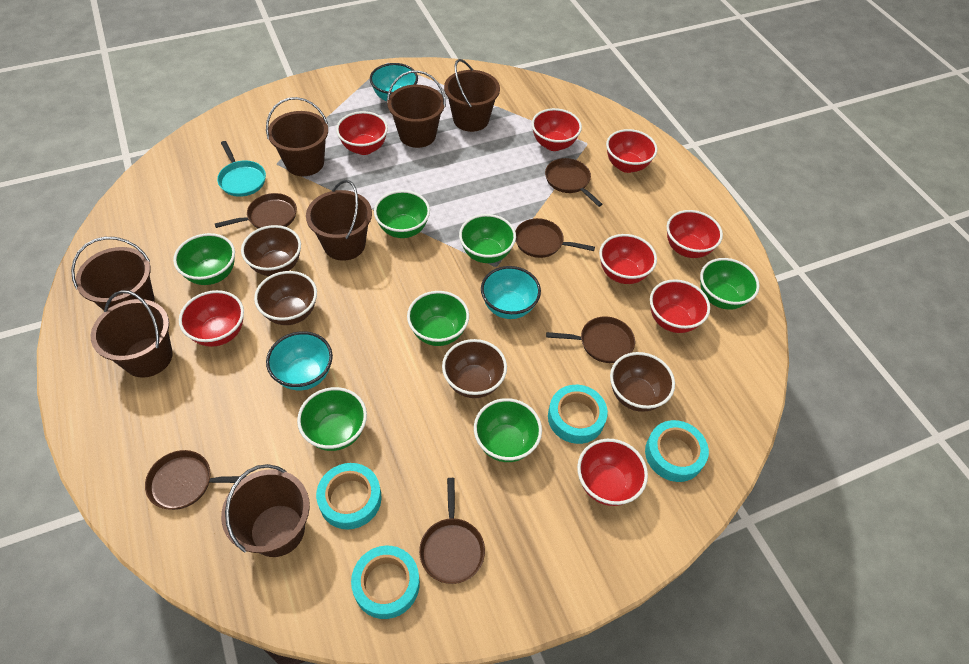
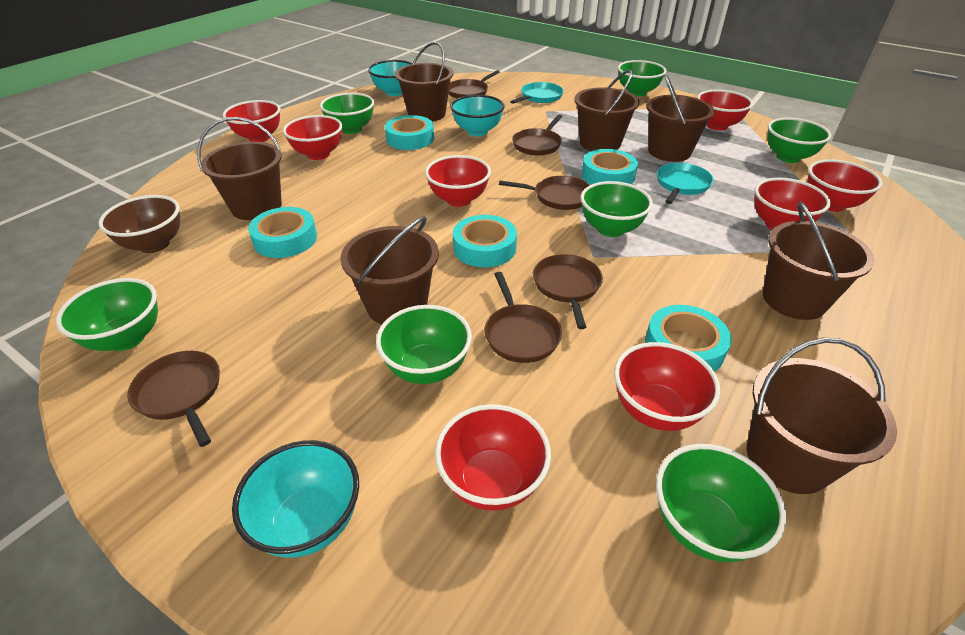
brown bowl: 4 -> 1
turquoise pan: 1 -> 2
turquoise tape: 4 -> 5

